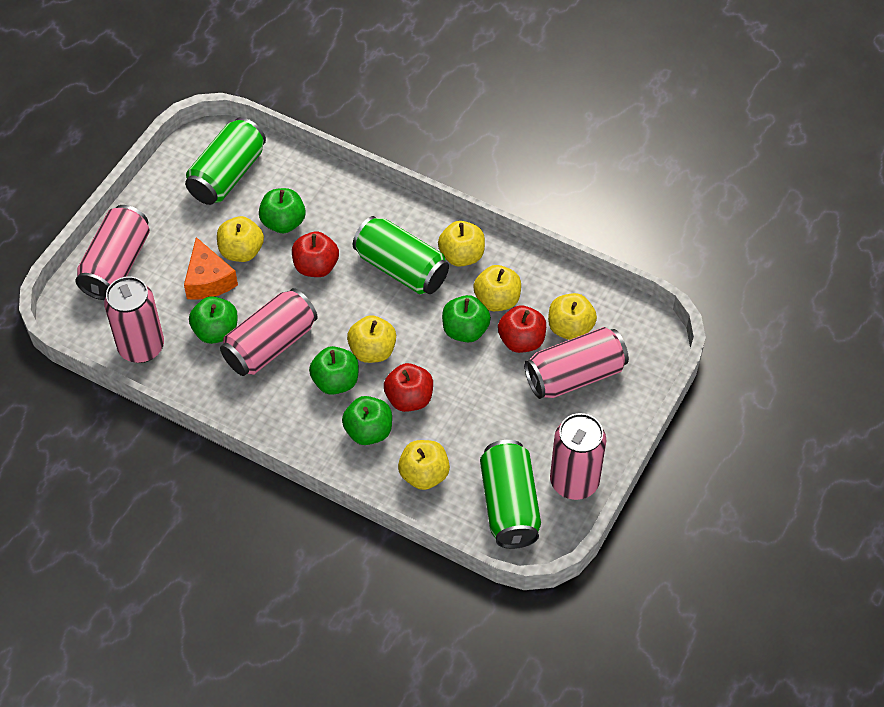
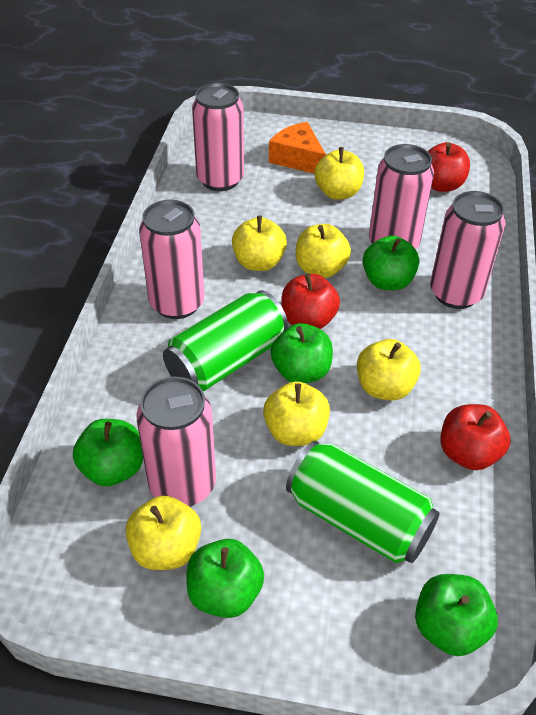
green can: 3 -> 2

